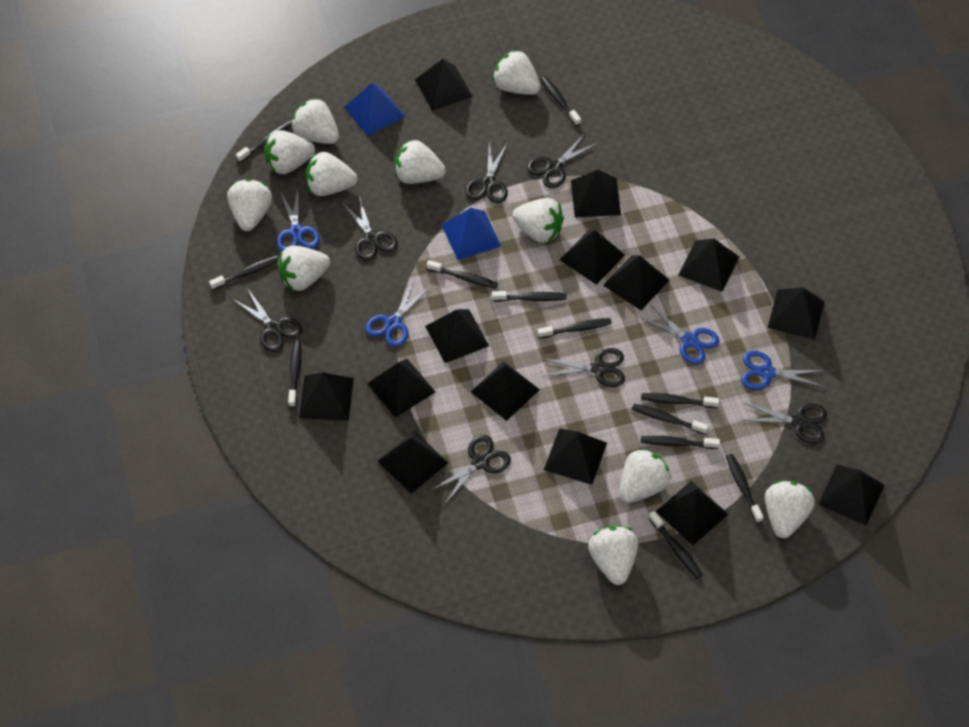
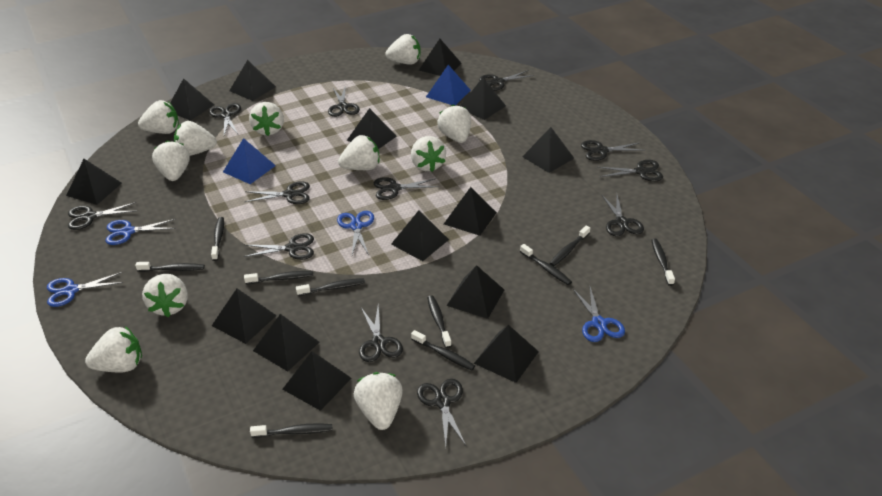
black scissors: 7 -> 12
black toothbrush: 12 -> 10

